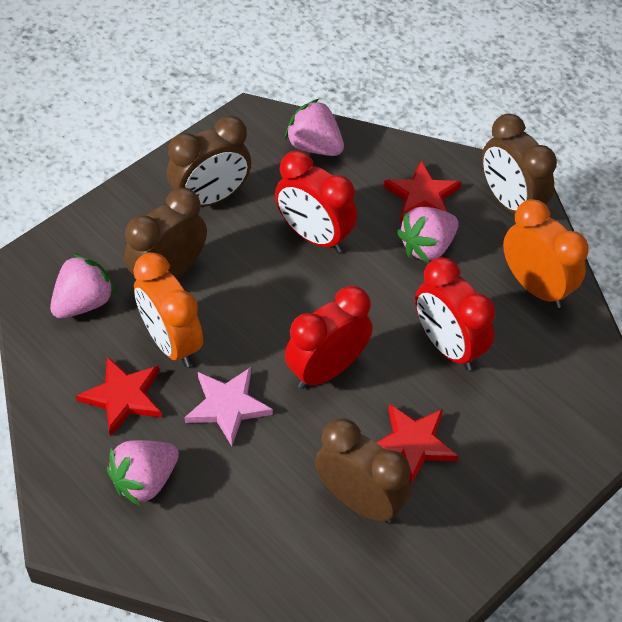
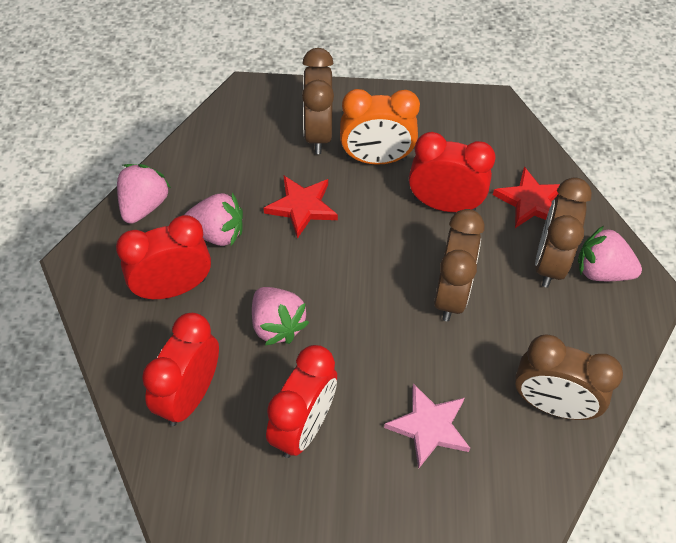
orange clock: 2 -> 1
red clock: 3 -> 4
red star: 3 -> 2

